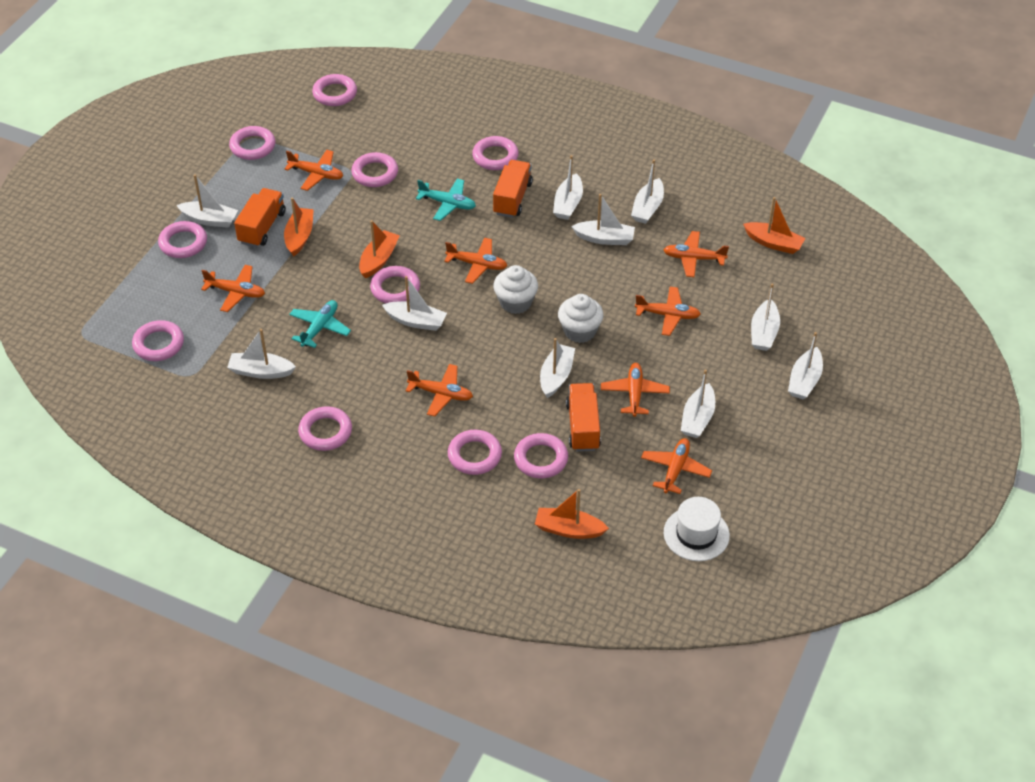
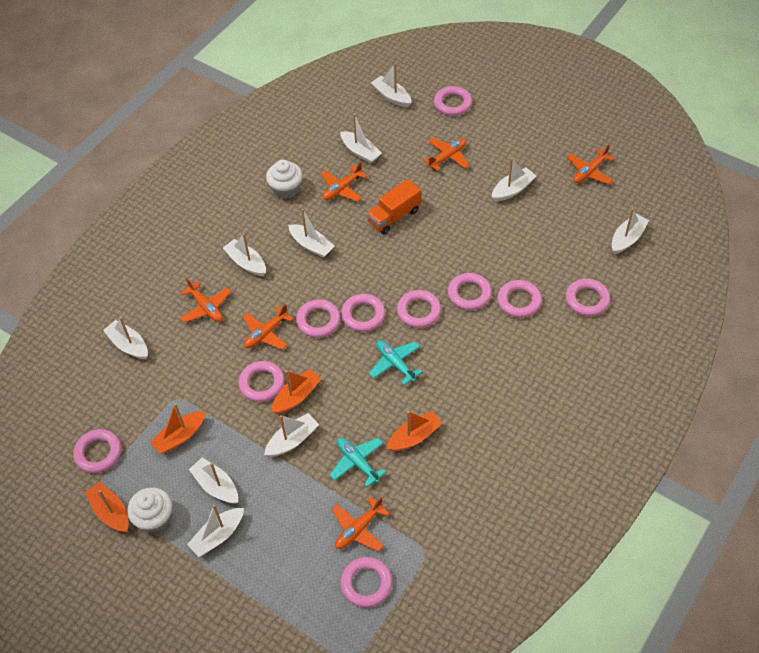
orange plane: 8 -> 6
orange truck: 3 -> 1
white hat: 1 -> 0

